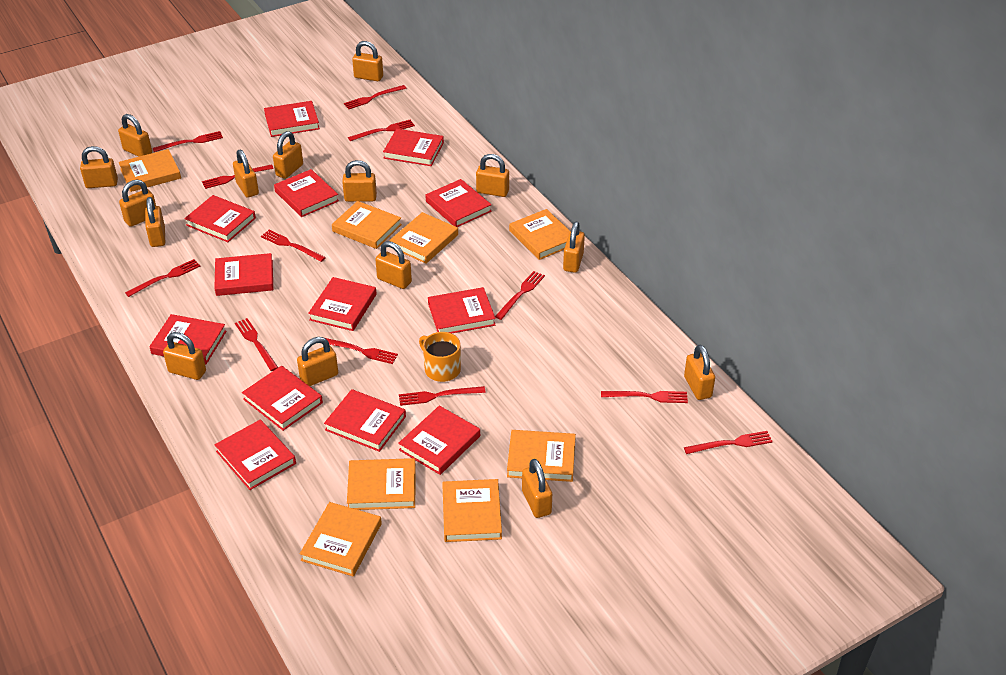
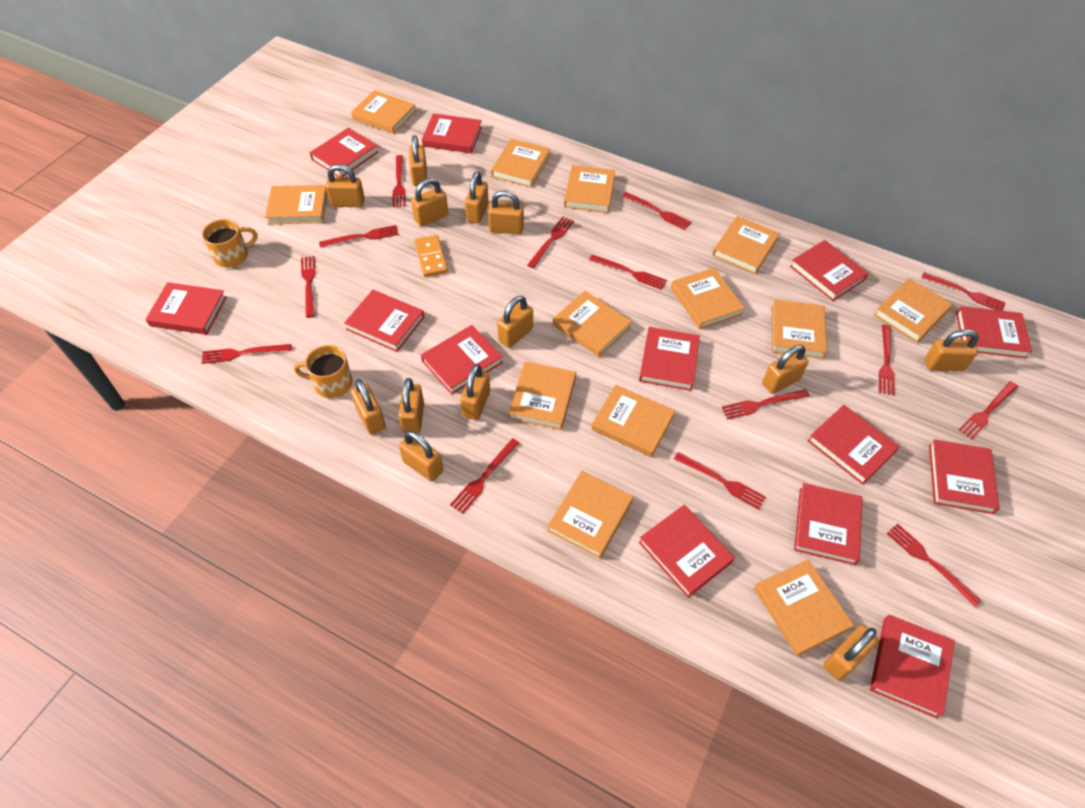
orange book: 8 -> 13
orange domino: 0 -> 1
orange mug: 1 -> 2
orange padlock: 15 -> 13
red fork: 12 -> 14

